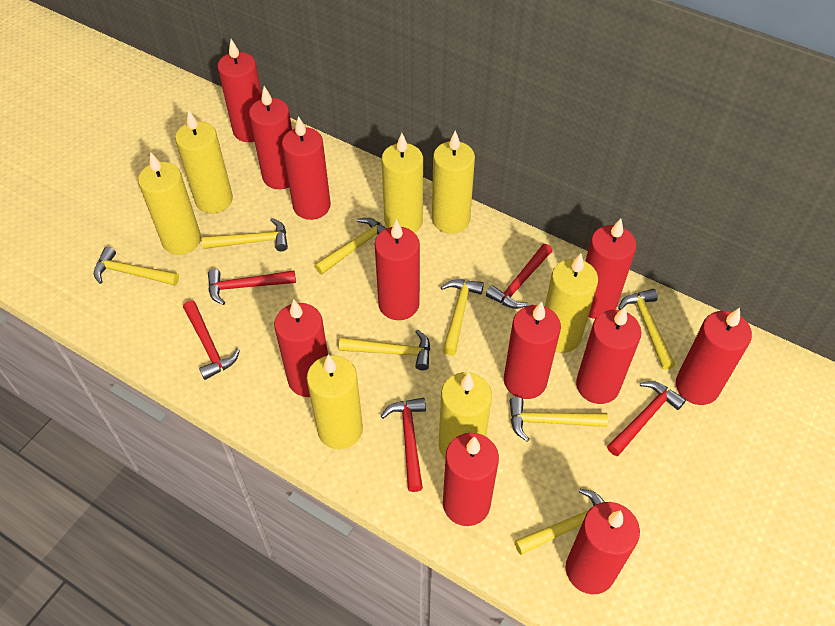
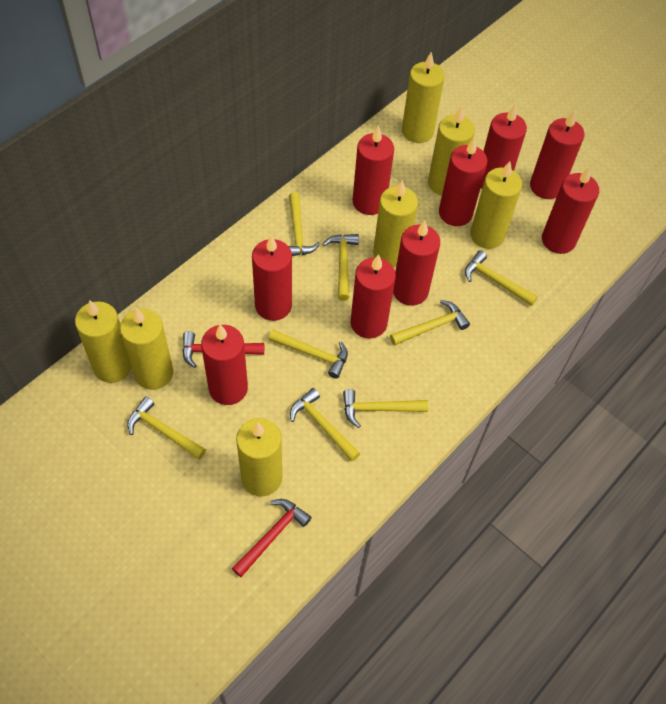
red candle: 11 -> 9
red hammer: 5 -> 2

